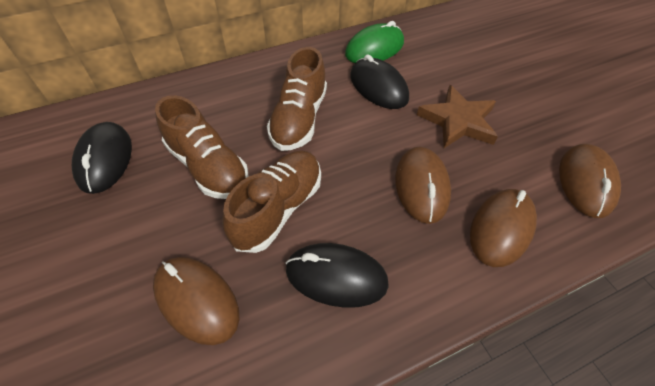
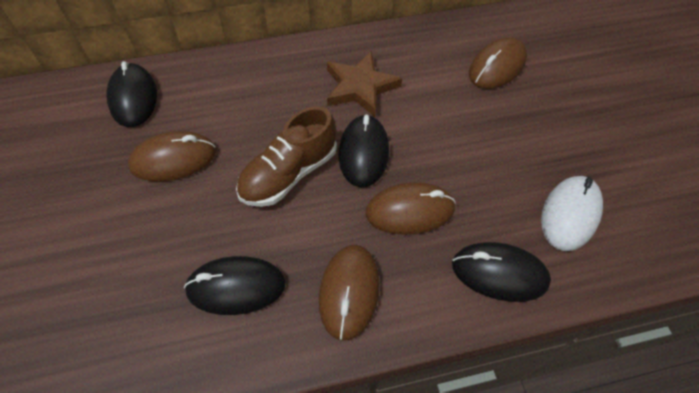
black mouse: 3 -> 4
brown shoe: 3 -> 1
green mouse: 1 -> 0
white mouse: 0 -> 1

